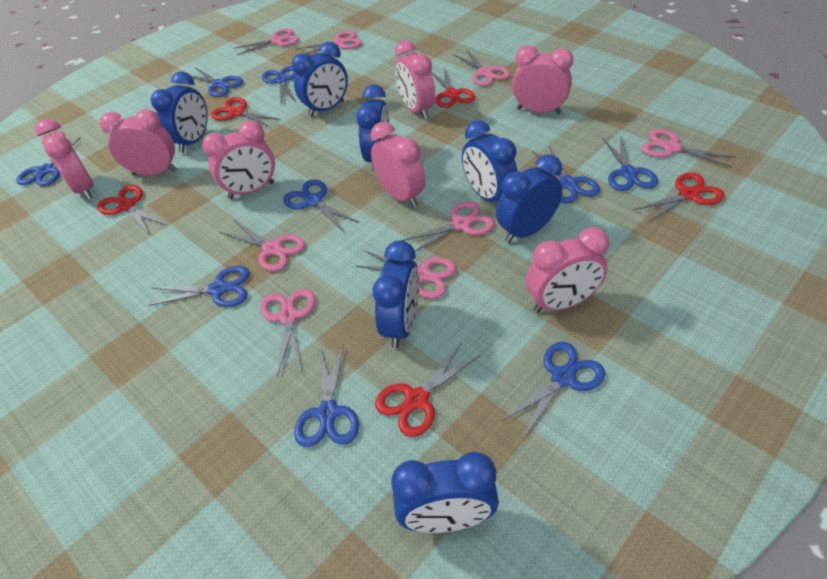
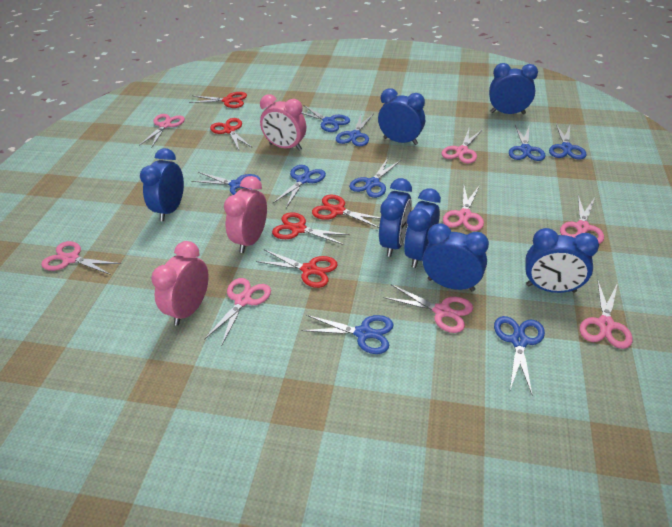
pink clock: 7 -> 3

